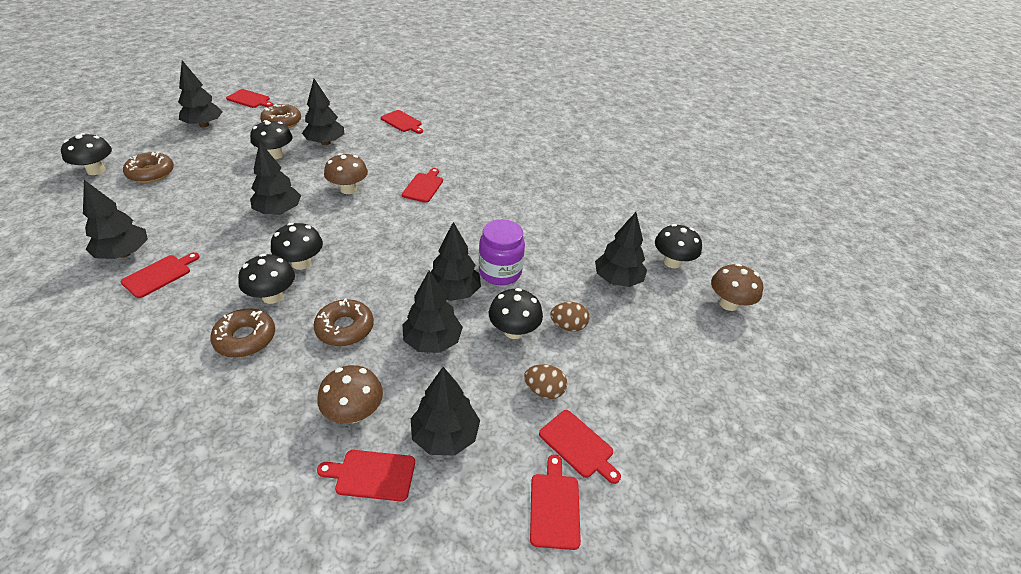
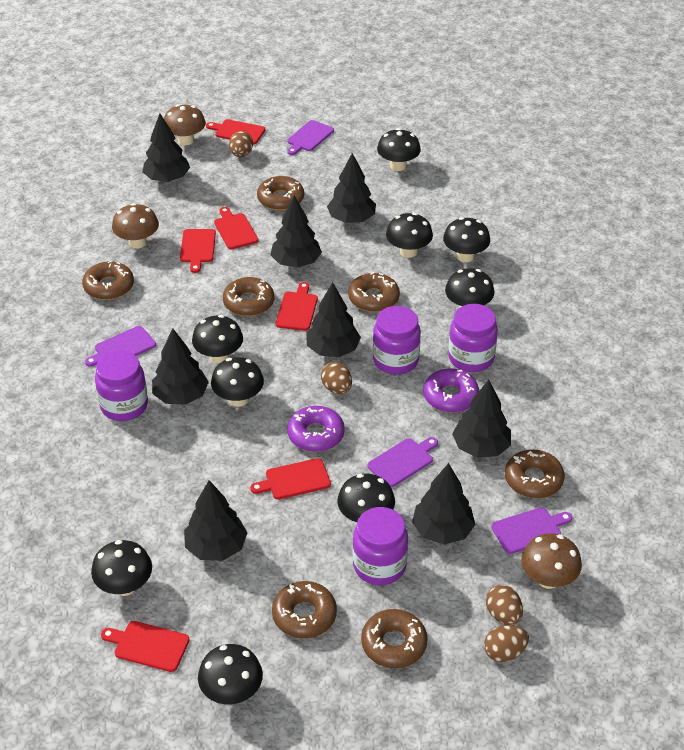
black mushroom: 6 -> 9
brown donut: 4 -> 7
brown egg: 2 -> 4
purple cutting board: 0 -> 4
purple donut: 0 -> 2
purple jar: 1 -> 4
red cutting board: 7 -> 6

